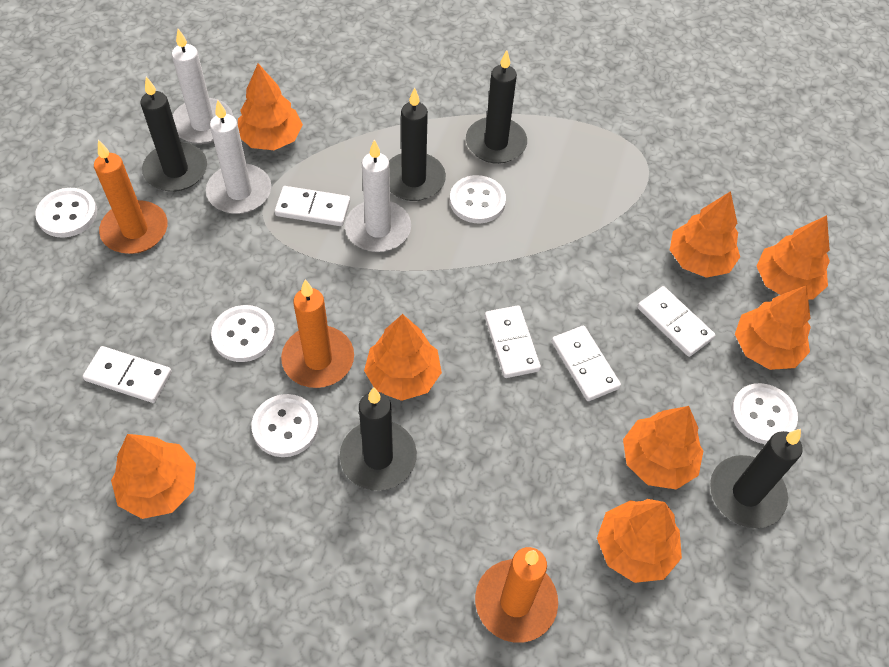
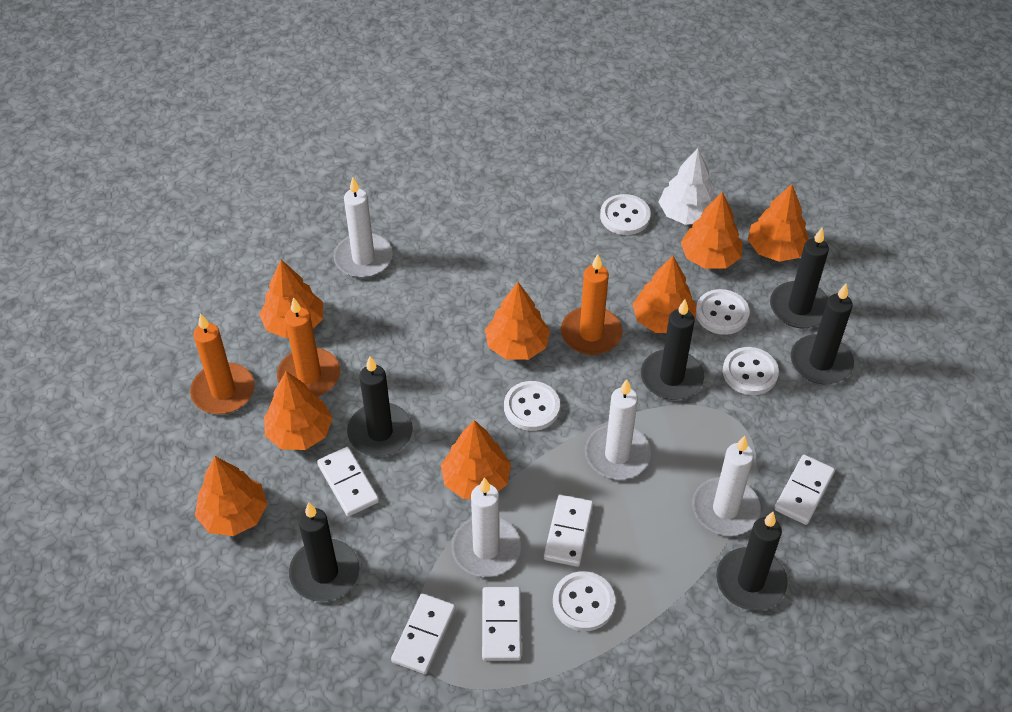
black candle: 5 -> 6
white candle: 3 -> 4
white tree: 0 -> 1

